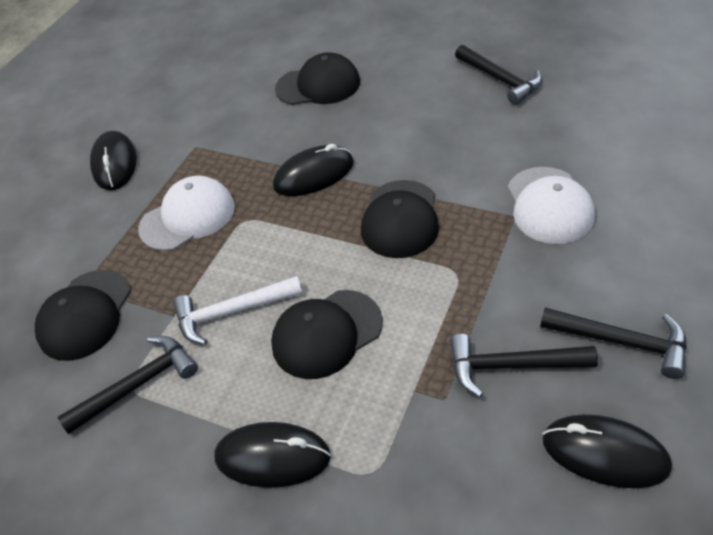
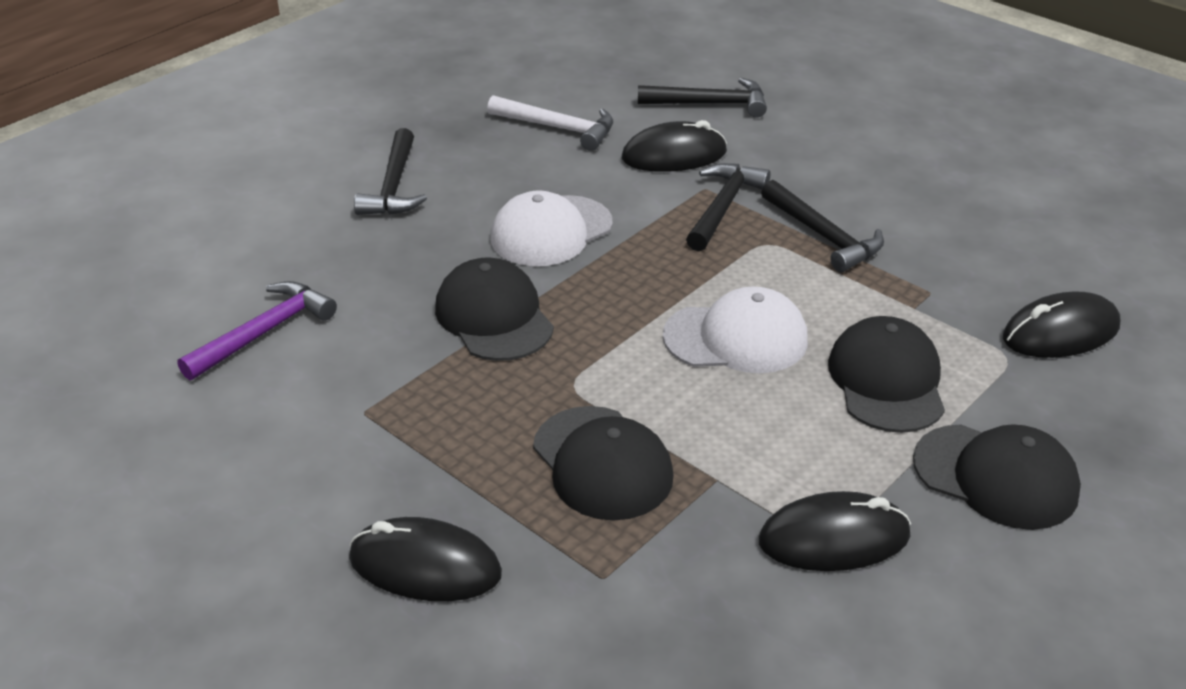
purple hammer: 0 -> 1

